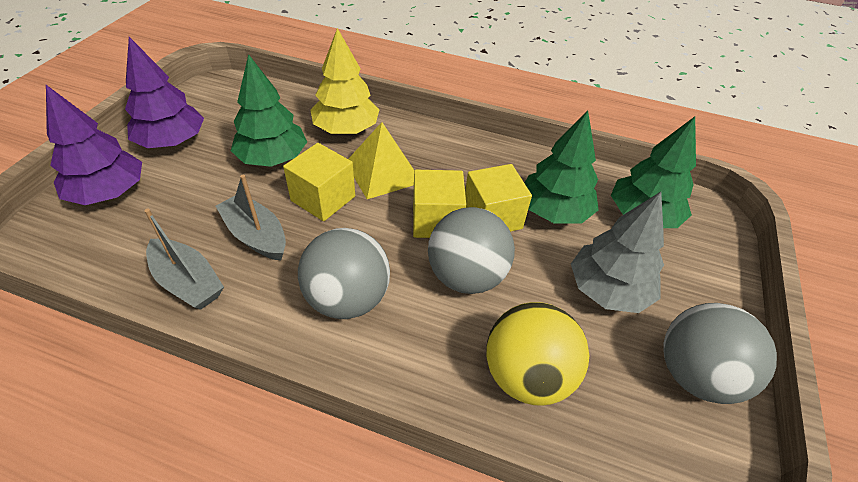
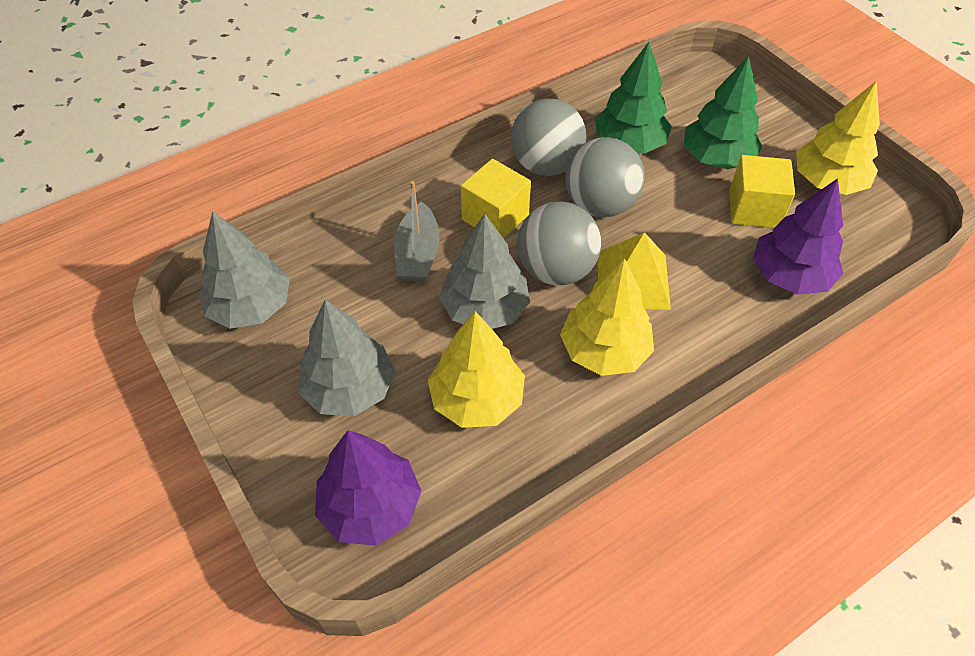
green tree: 3 -> 2
grey boat: 2 -> 1
grey tree: 1 -> 3
yellow ball: 1 -> 0
yellow cube: 3 -> 2
yellow tree: 1 -> 3

